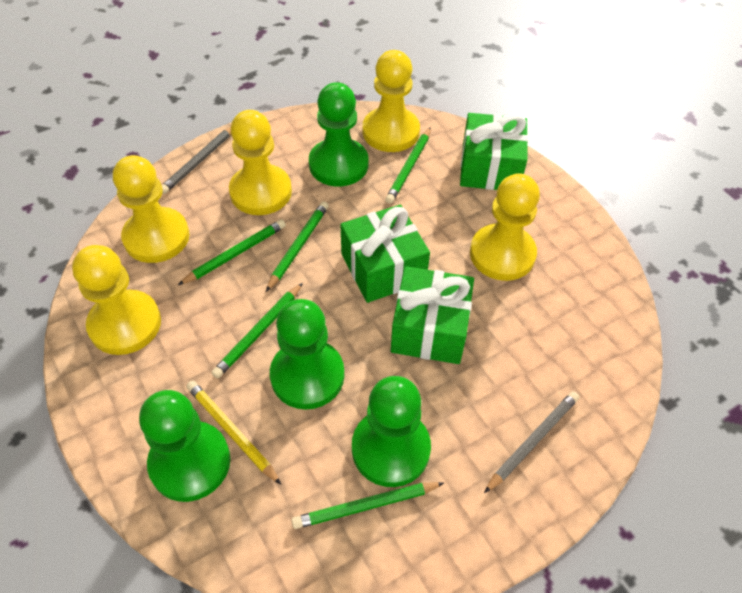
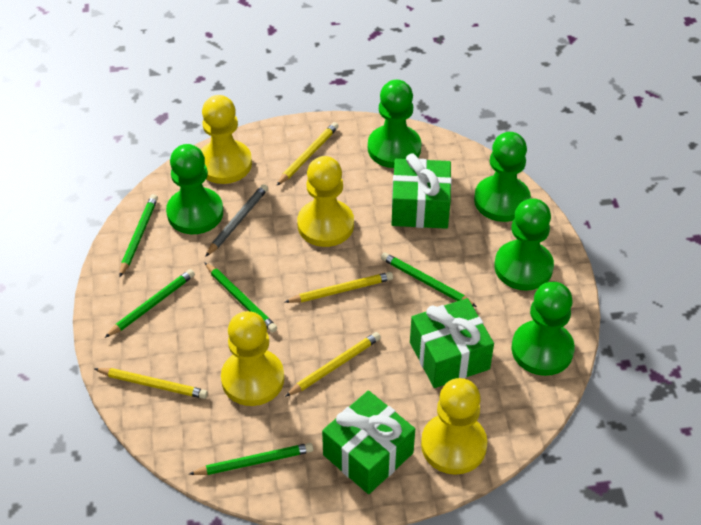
green pawn: 4 -> 5
grey pencil: 2 -> 1
yellow pawn: 5 -> 4
yellow pencil: 1 -> 4

